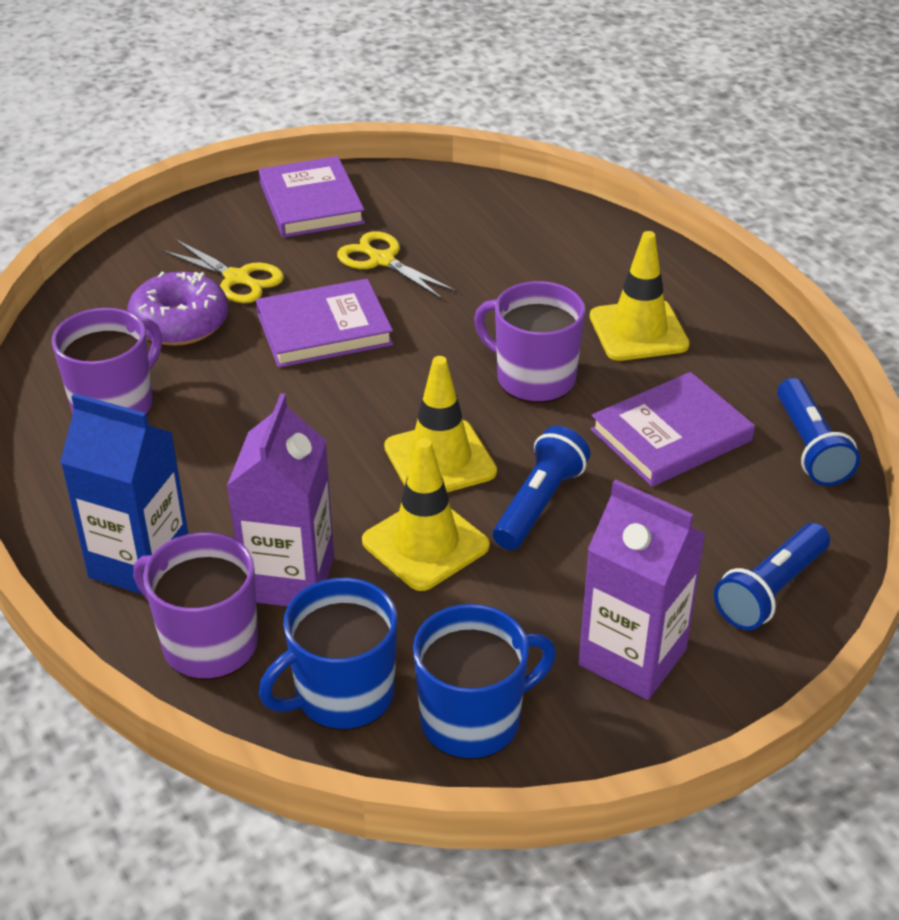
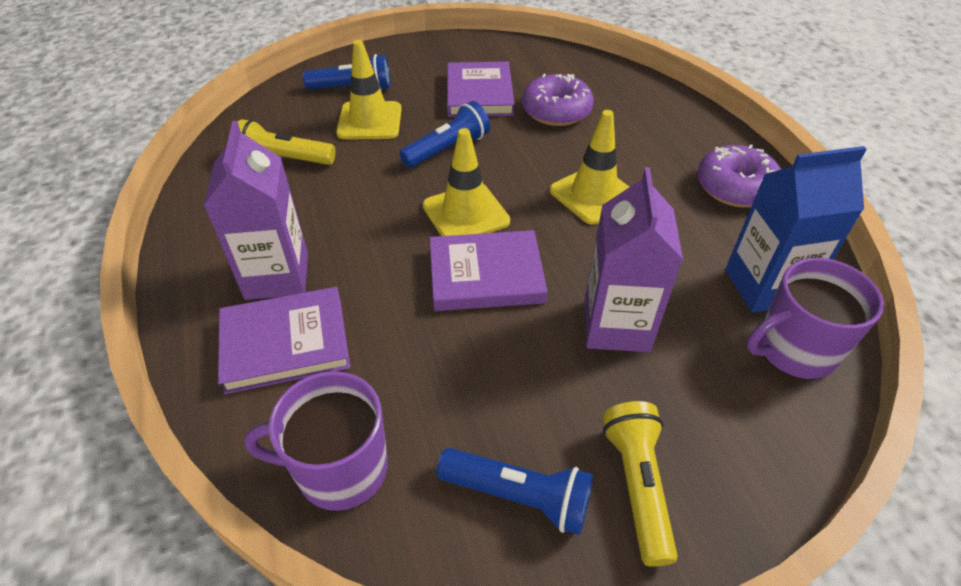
blue mug: 2 -> 0
purple donut: 1 -> 2
purple mug: 3 -> 2
yellow flashlight: 0 -> 2
yellow scissors: 2 -> 0

